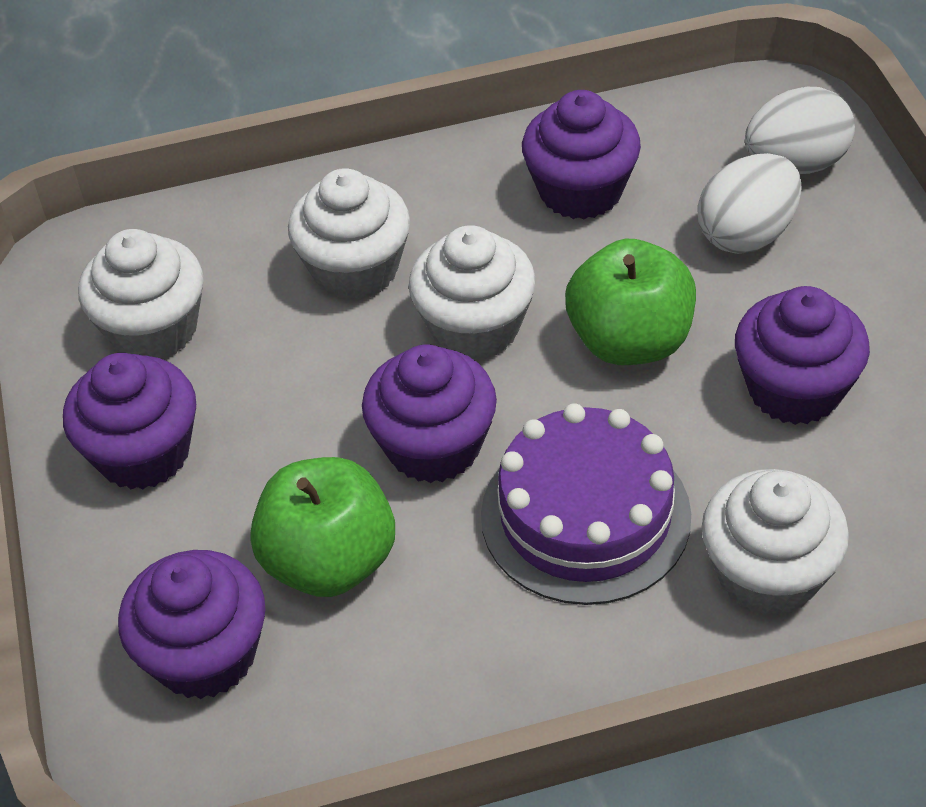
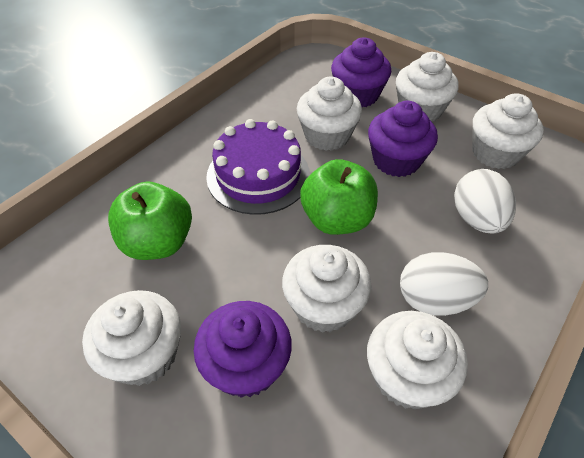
purple cupcake: 5 -> 3
white cupcake: 4 -> 6

